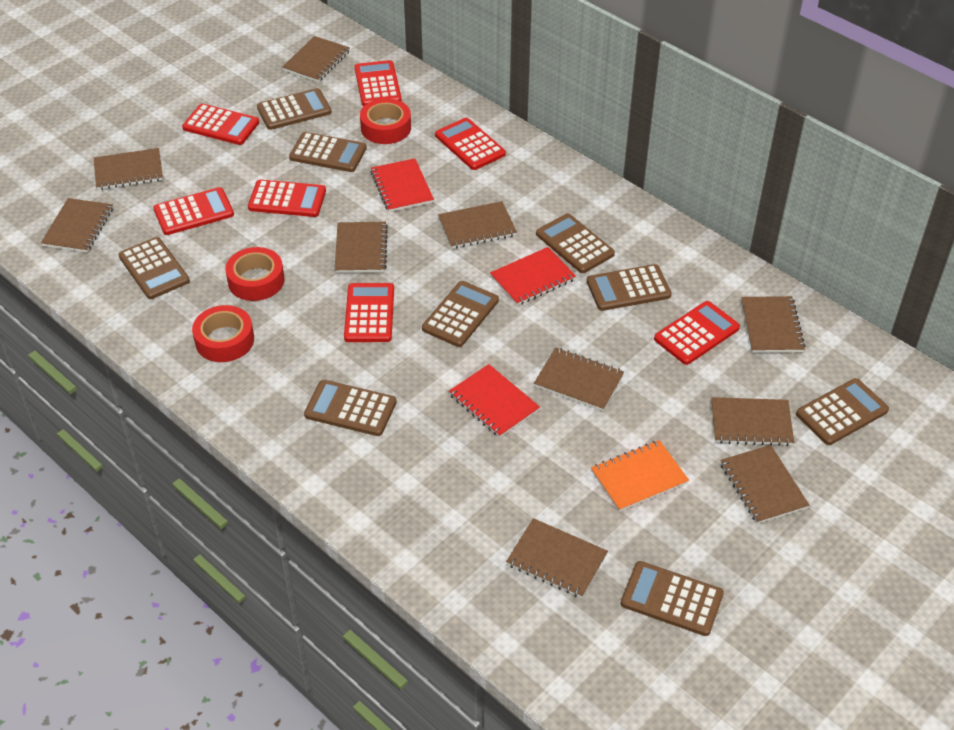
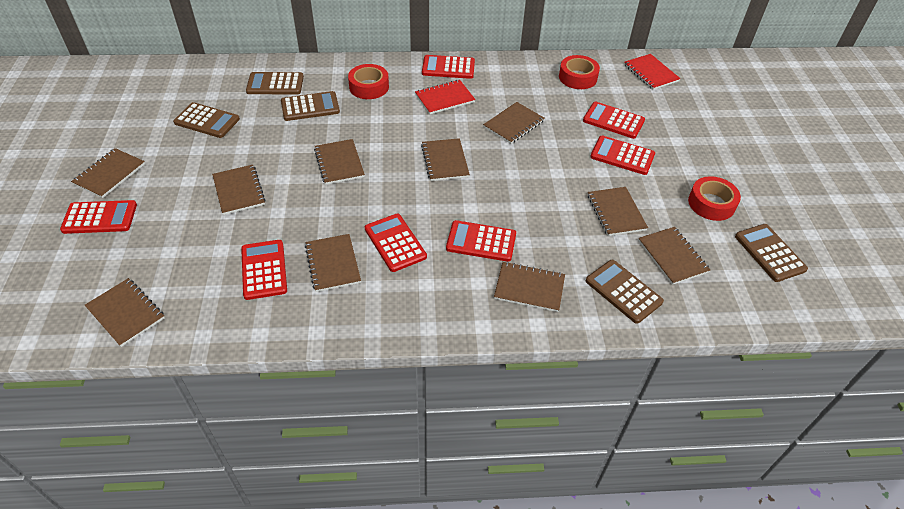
brown calculator: 9 -> 5
orange notebook: 1 -> 0
red notebook: 3 -> 2

